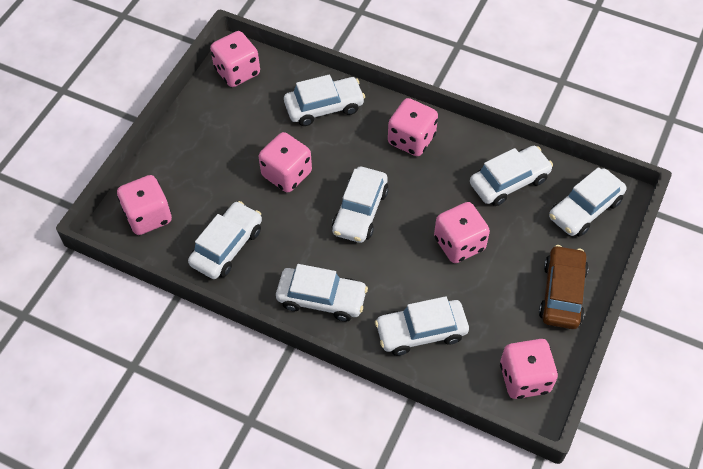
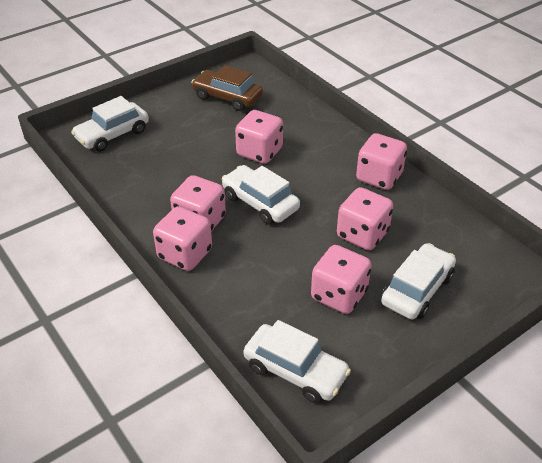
white car: 7 -> 4

